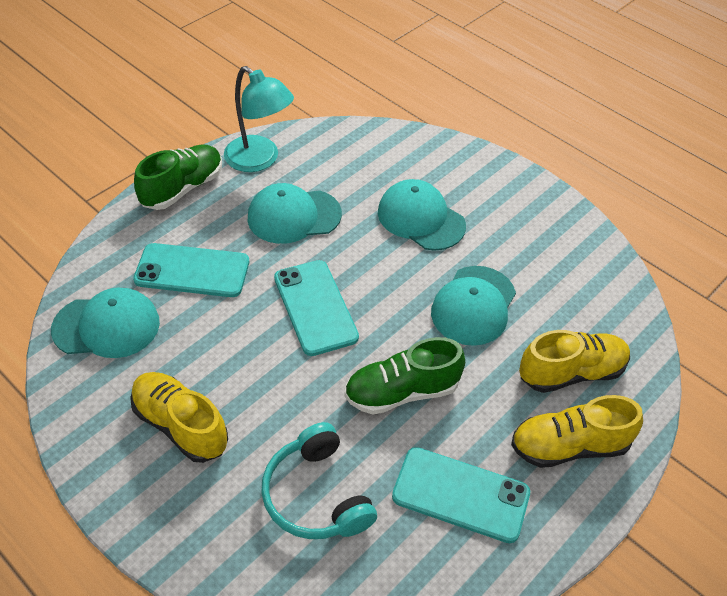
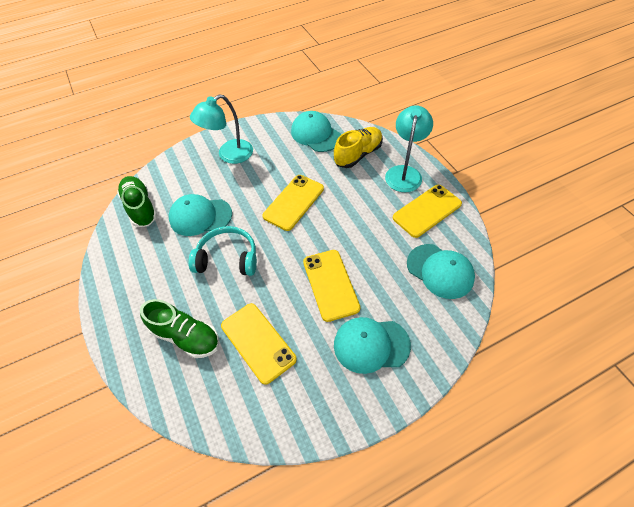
turquoise lamp: 1 -> 2
turquoise phone: 3 -> 0
yellow phone: 0 -> 4
yellow shoe: 3 -> 1

